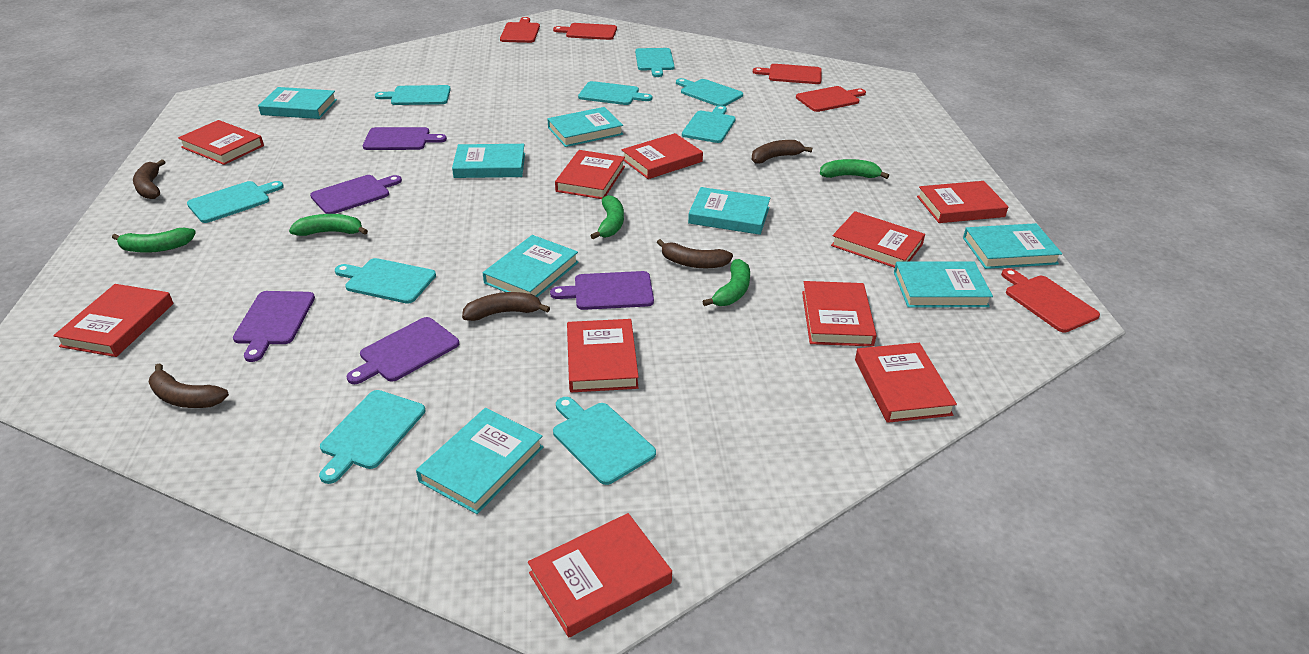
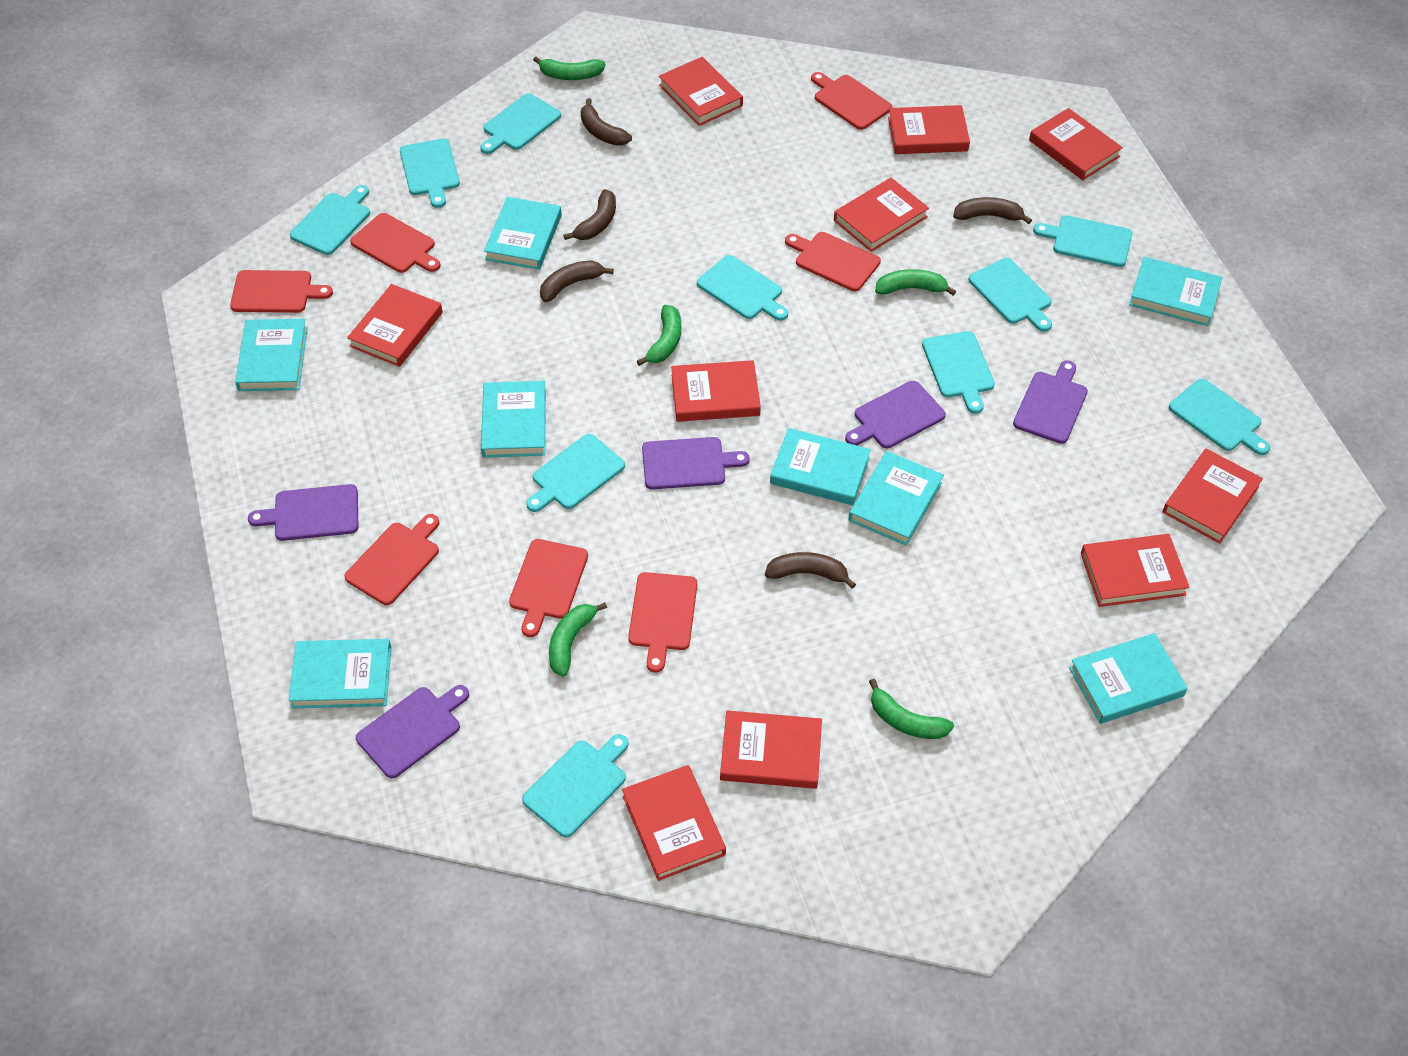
red cutting board: 5 -> 7
turquoise cutting board: 9 -> 10

